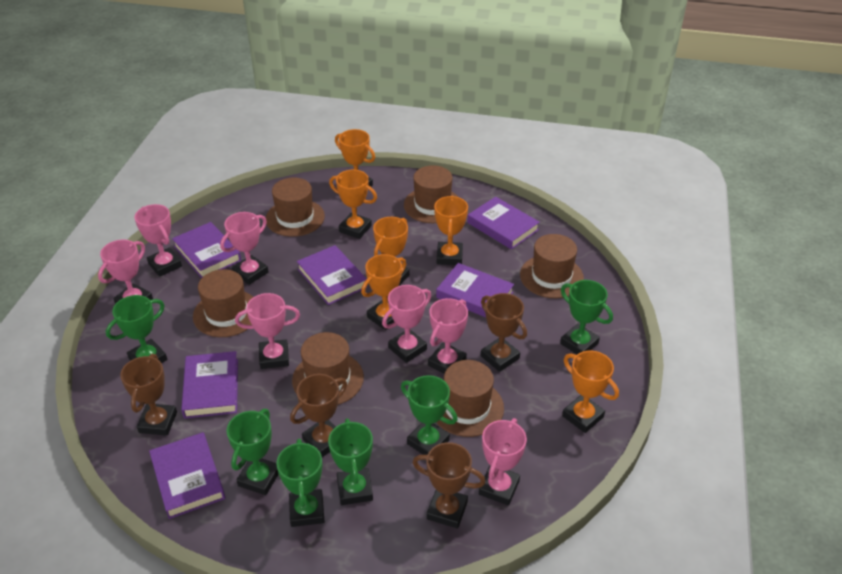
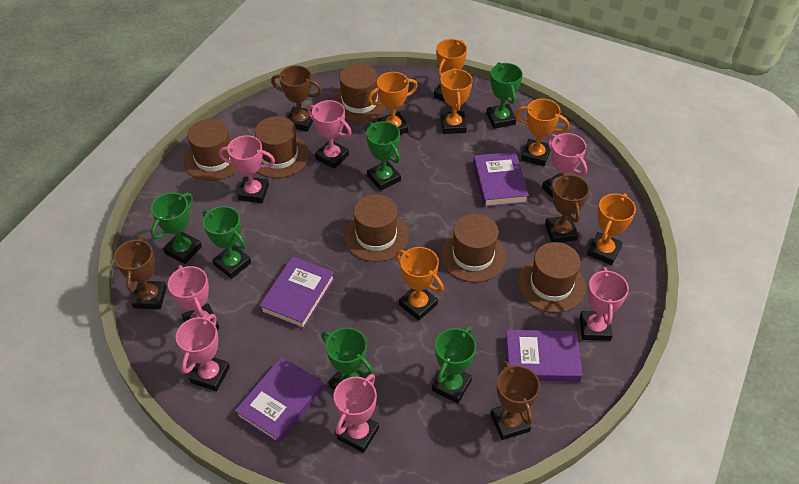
purple book: 6 -> 4

